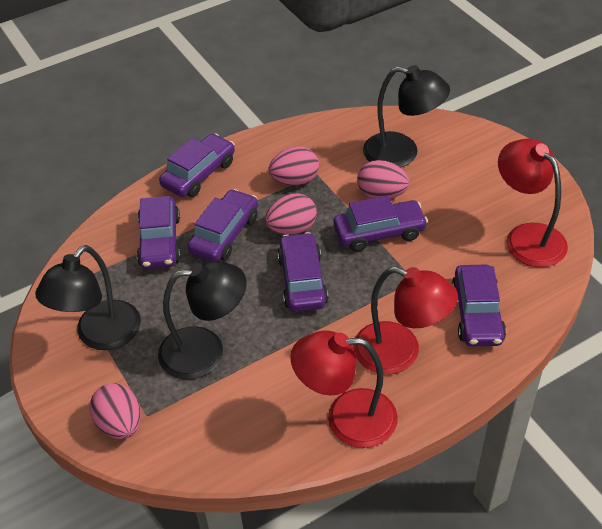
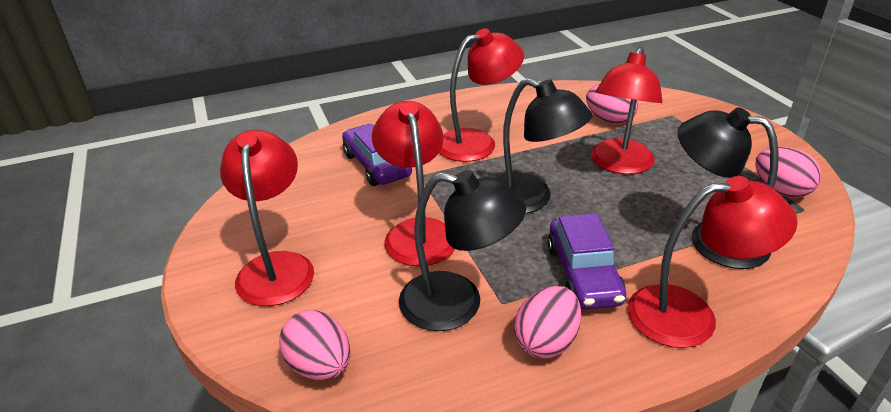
purple car: 6 -> 2
red lamp: 3 -> 5

